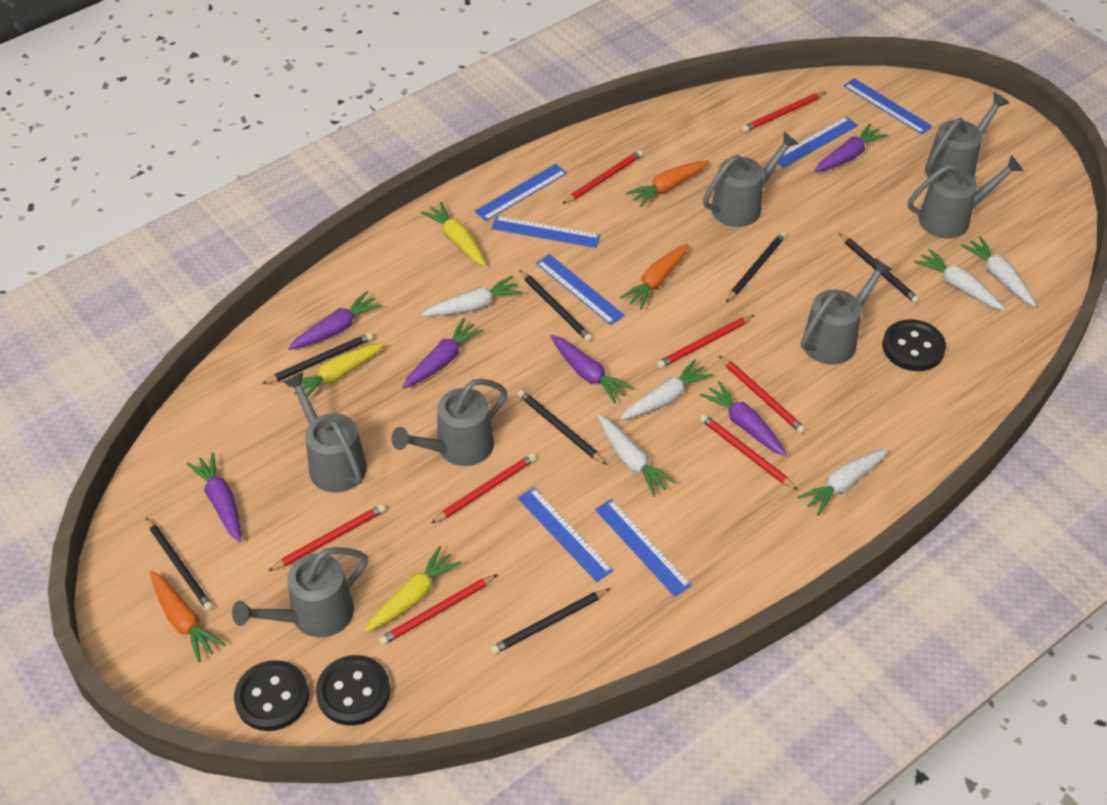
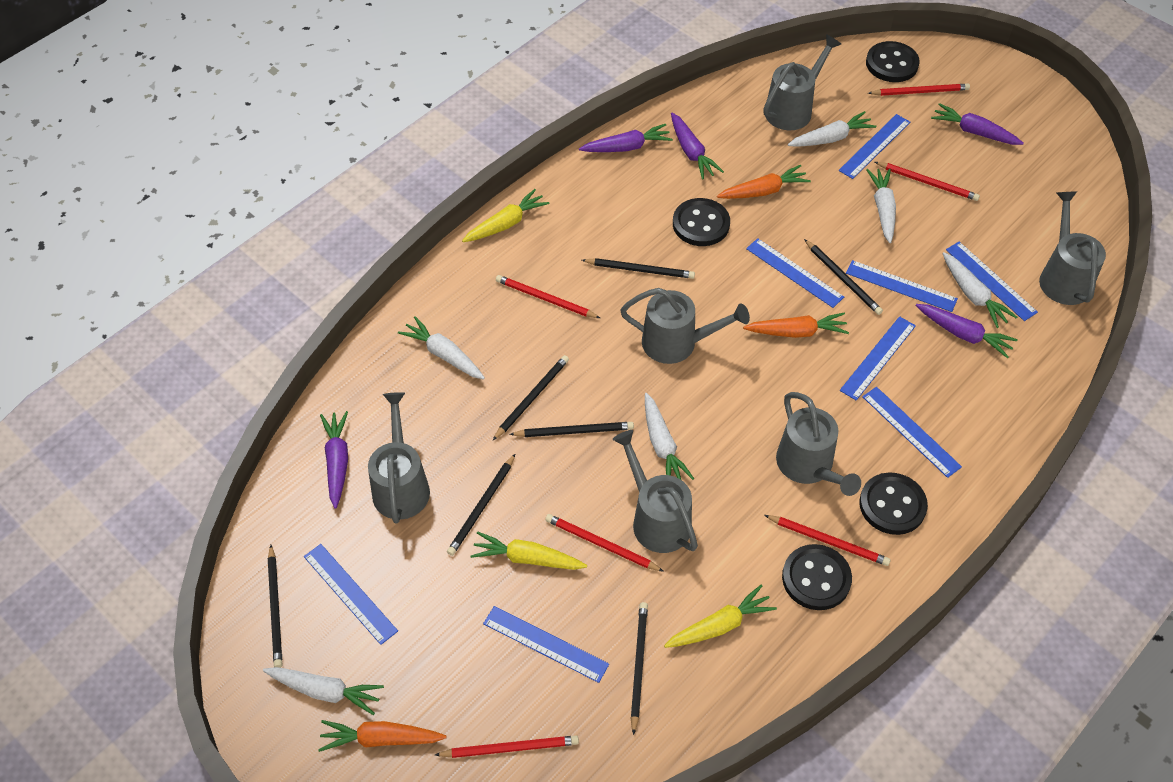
black button: 3 -> 4
blue ruler: 7 -> 8
grey watering can: 7 -> 6
purple carrot: 6 -> 5
red pencil: 8 -> 6

